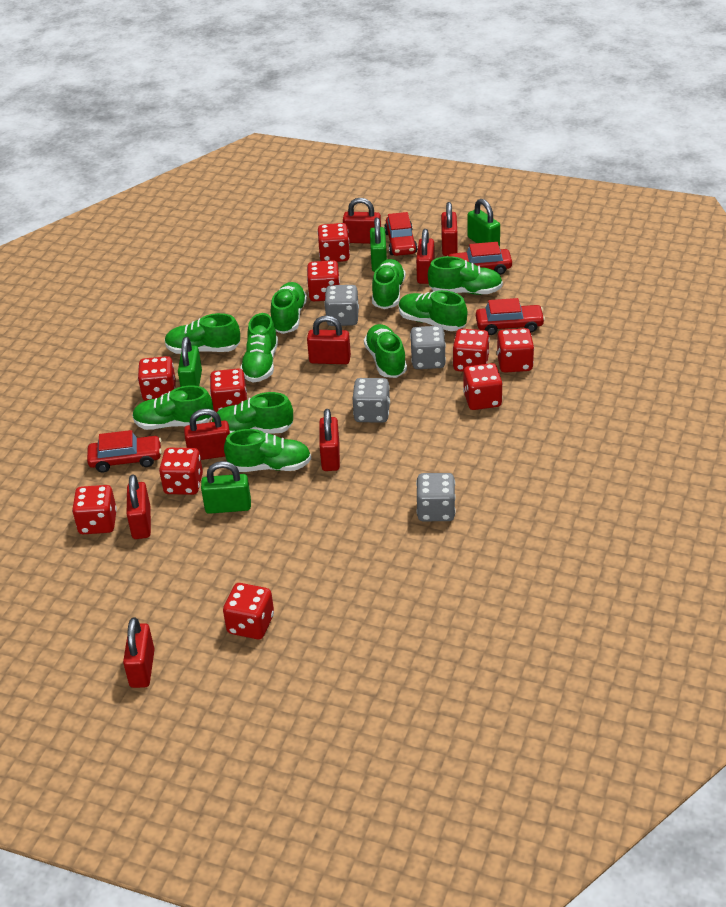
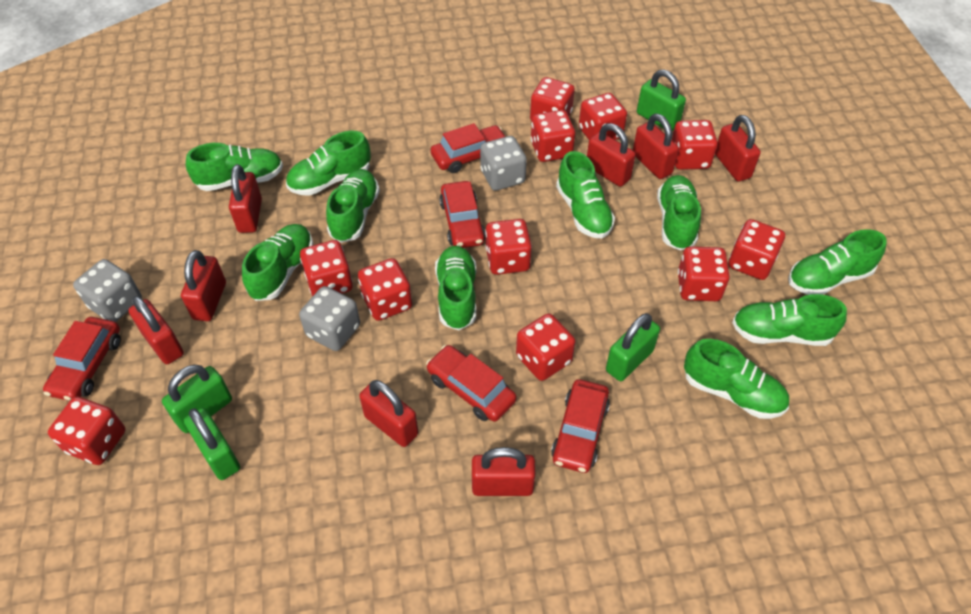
grey dice: 4 -> 3
red car: 4 -> 5
red dice: 10 -> 11

